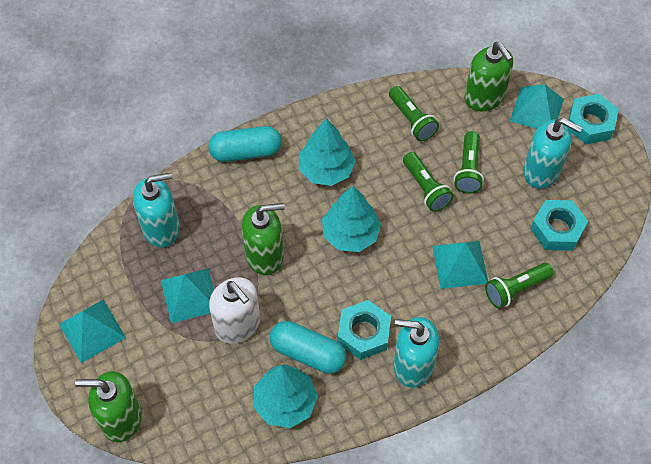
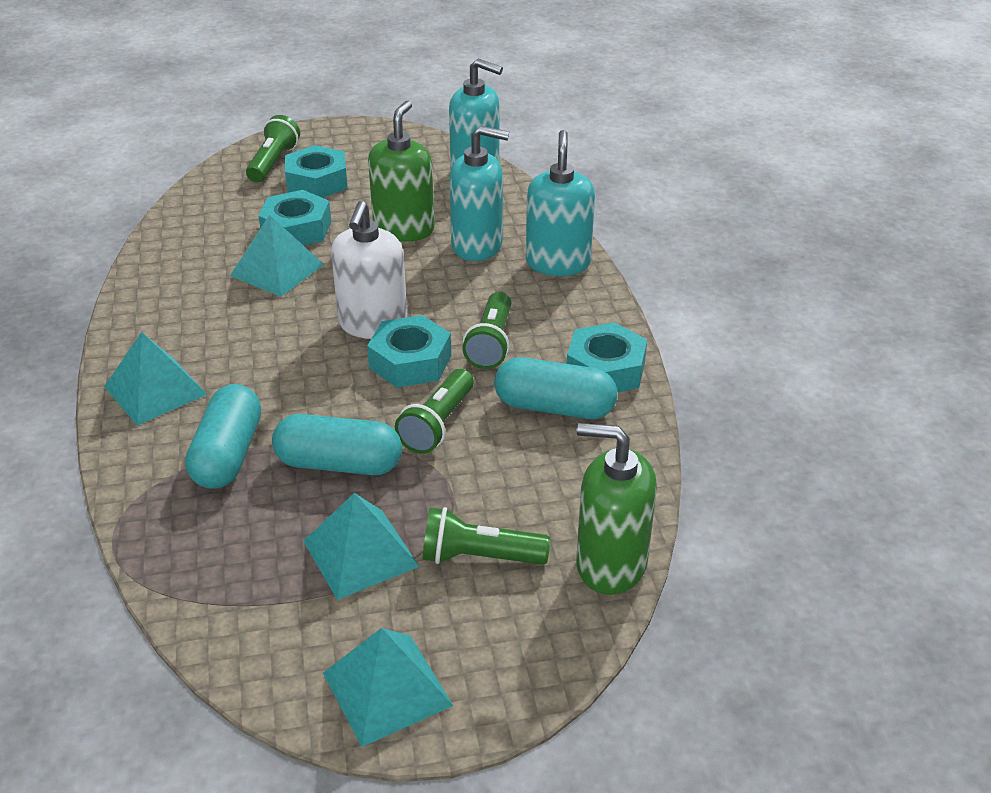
green soap dispenser: 3 -> 2
turquoise capsule: 2 -> 3
turquoise nut: 3 -> 4
turquoise tree: 3 -> 0

